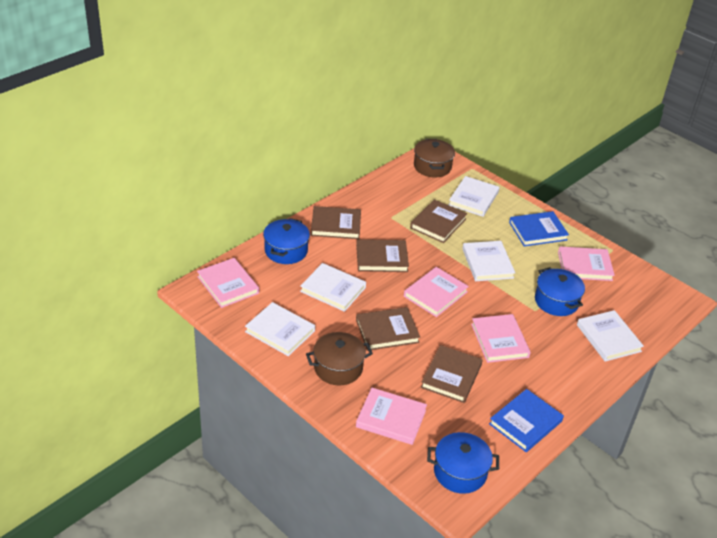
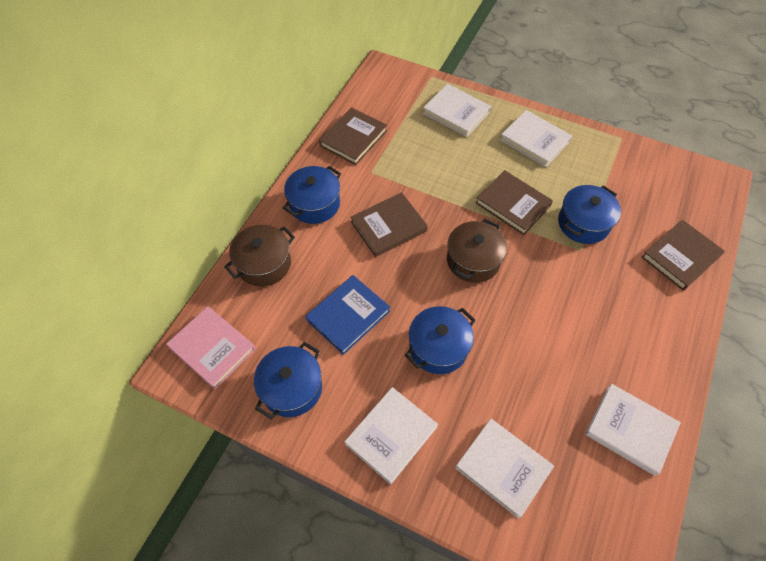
blue book: 2 -> 1
blue pot: 3 -> 4
brown book: 5 -> 4
pink book: 5 -> 1

